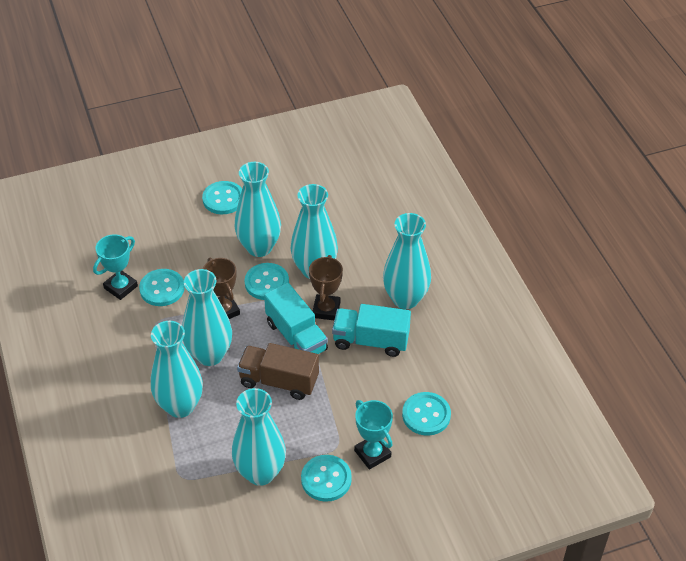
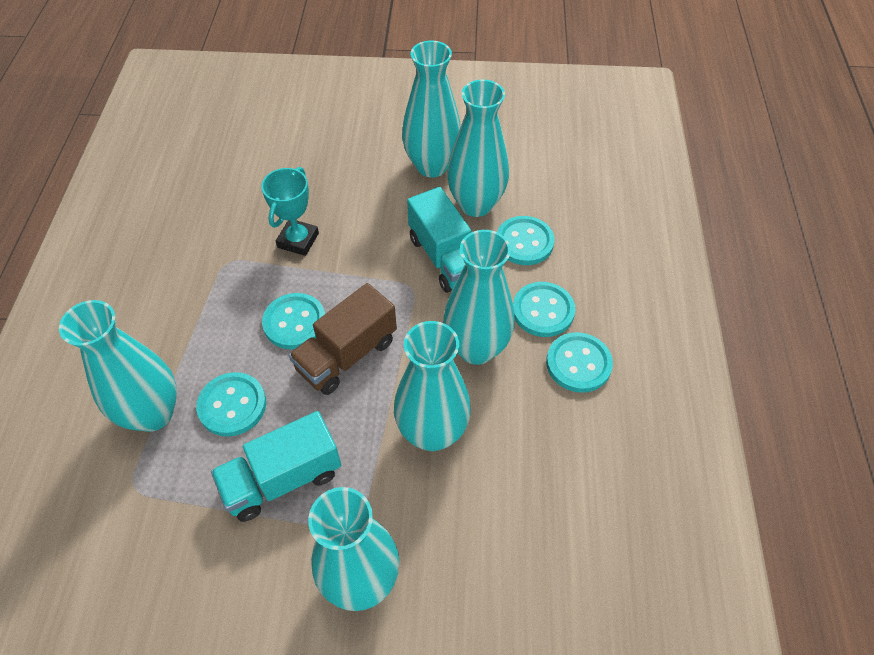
brown trophy: 2 -> 0
turquoise trophy: 2 -> 1

